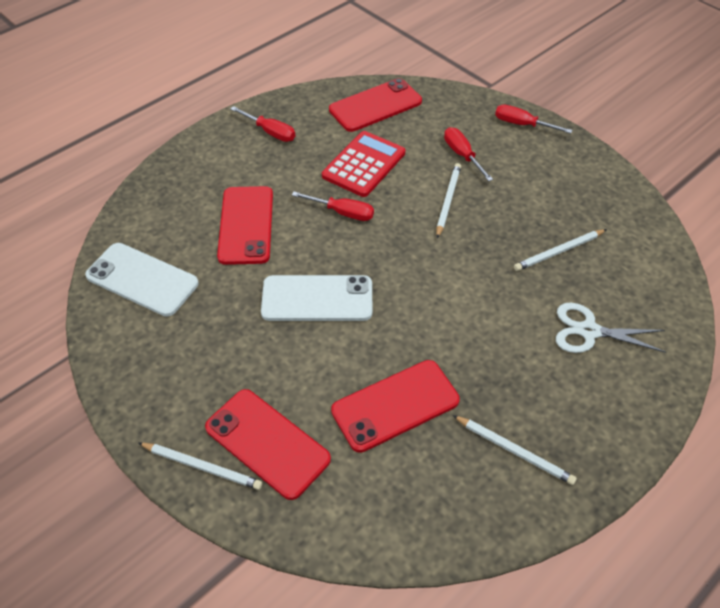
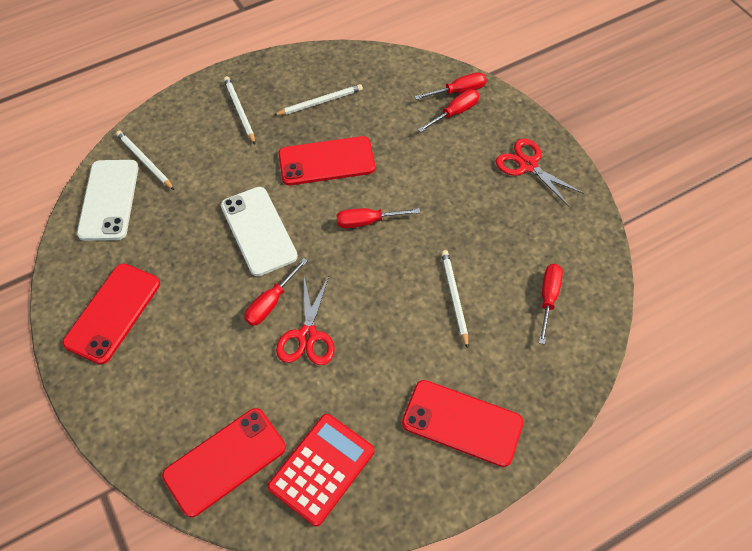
red scissors: 0 -> 2
red screwdriver: 4 -> 5
white scissors: 1 -> 0

